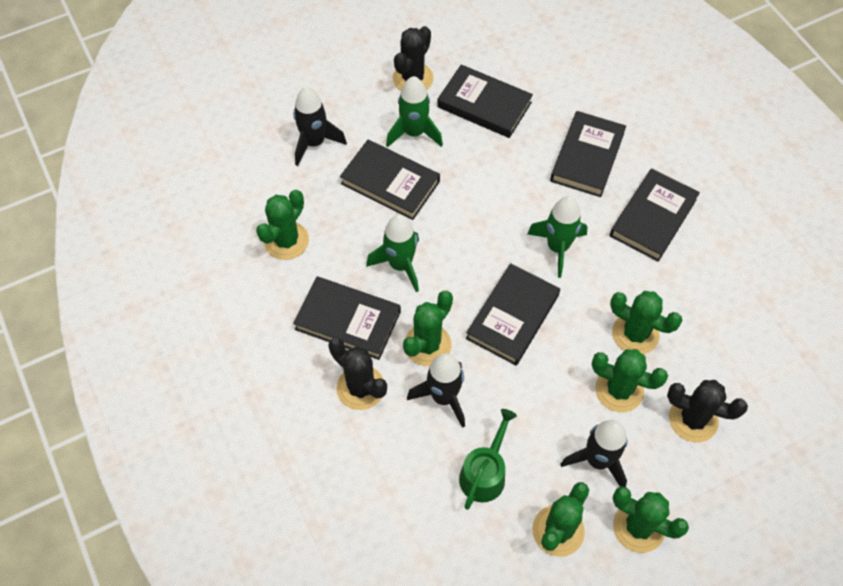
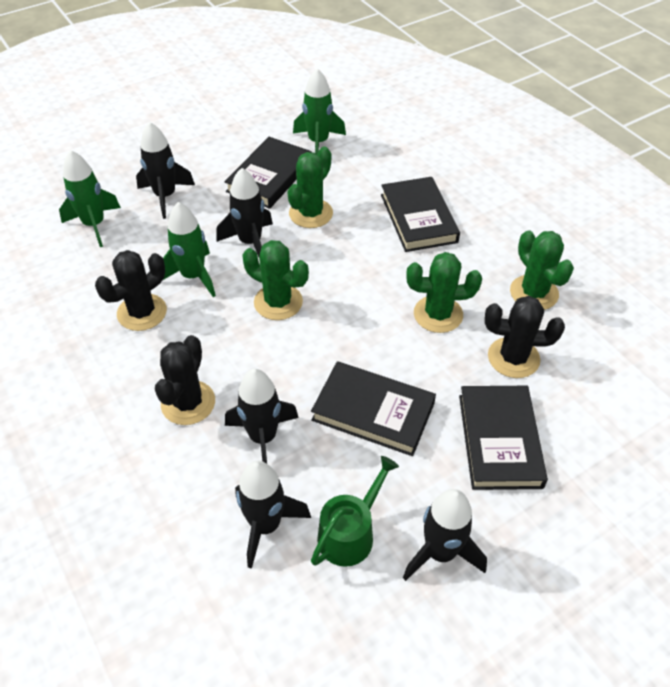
black book: 6 -> 4
black rocket: 3 -> 5
green cactus: 6 -> 4

